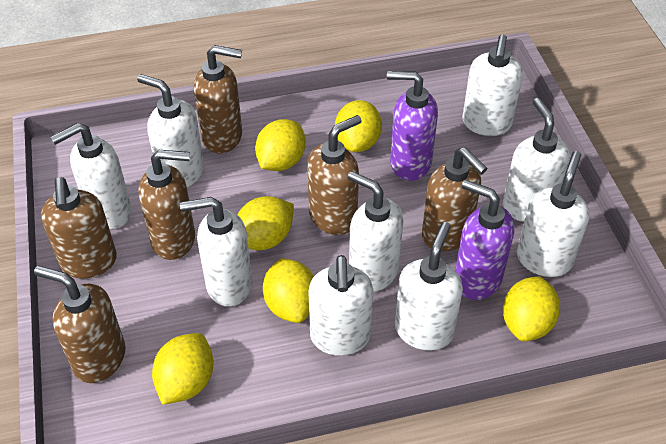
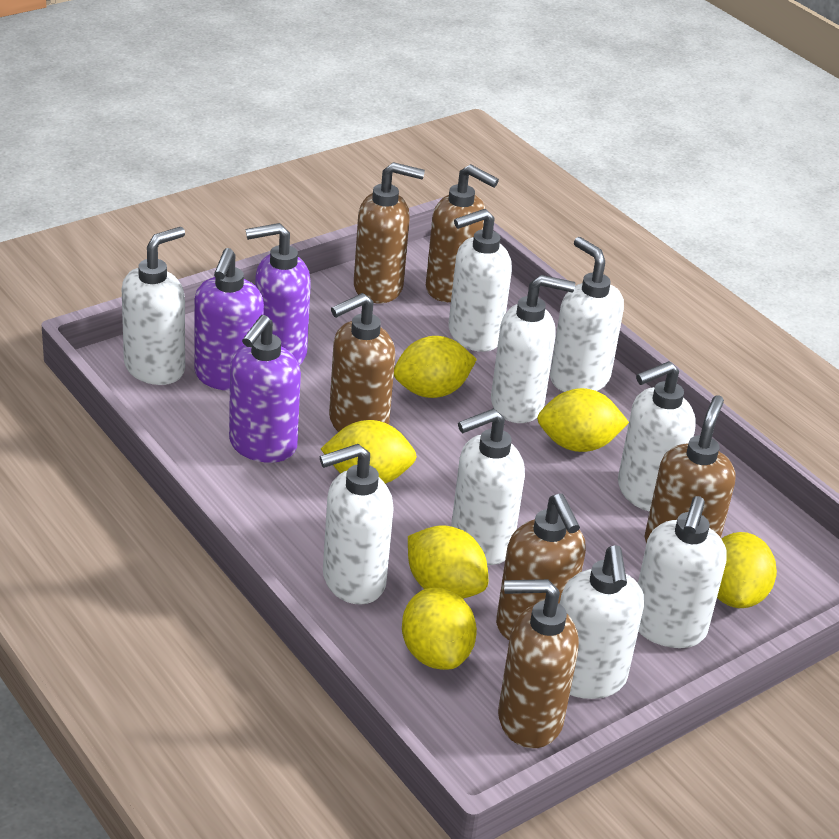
purple soap dispenser: 2 -> 3

